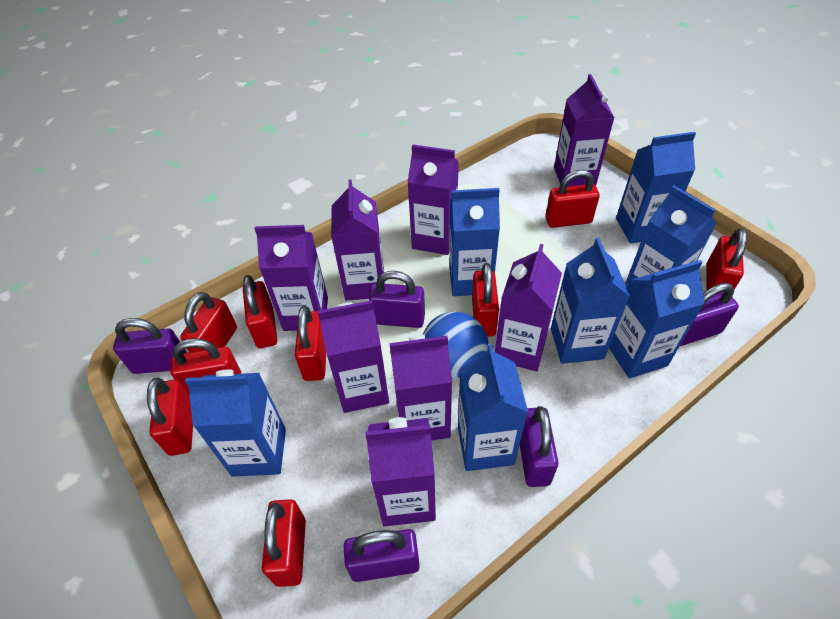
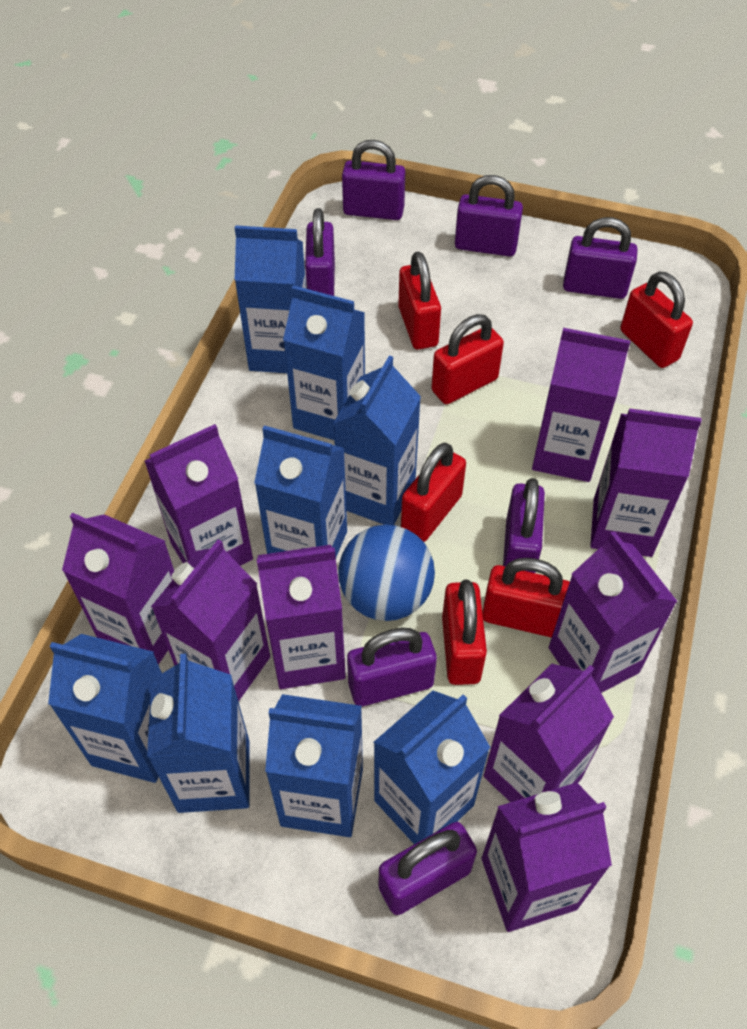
blue carton: 7 -> 8
purple carton: 8 -> 9
purple padlock: 5 -> 7
red padlock: 9 -> 6

